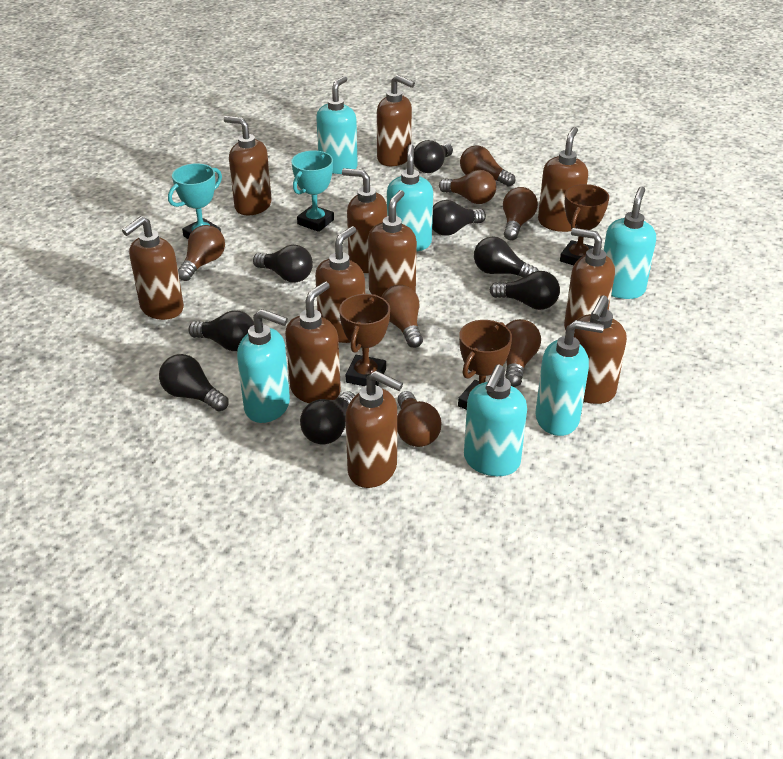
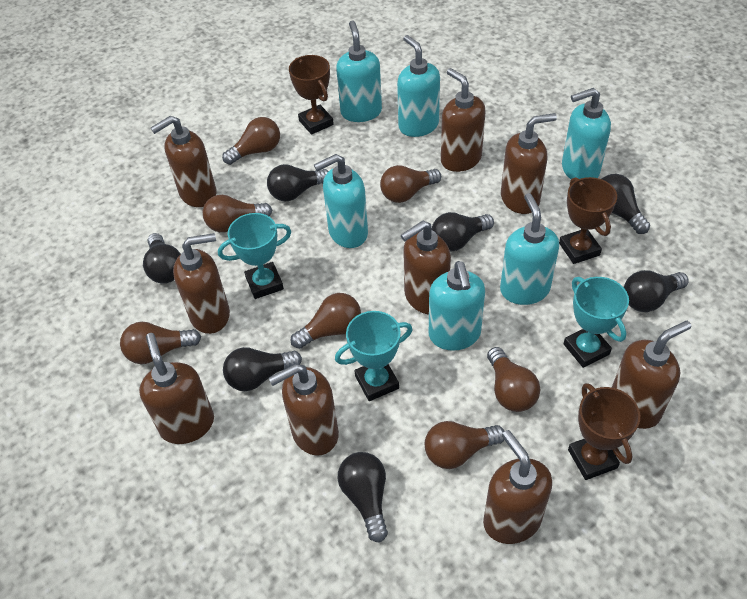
black light bulb: 8 -> 7
brown soap dispenser: 11 -> 9
turquoise trophy: 2 -> 3

